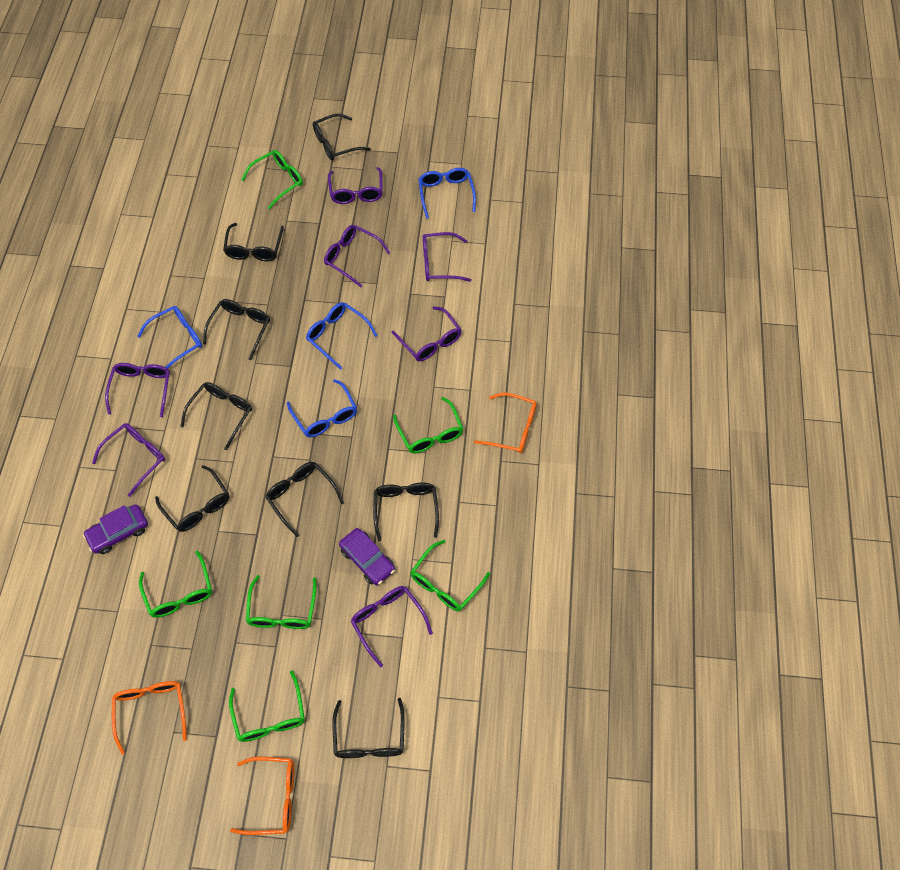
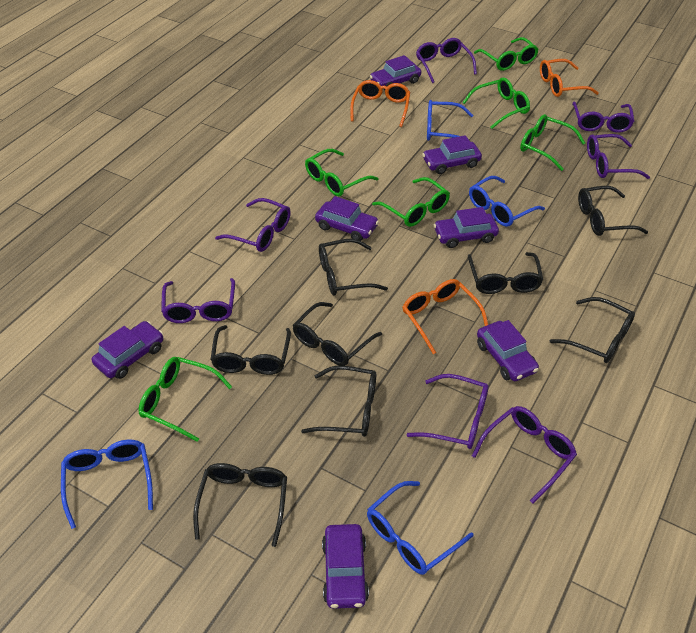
purple car: 2 -> 7

